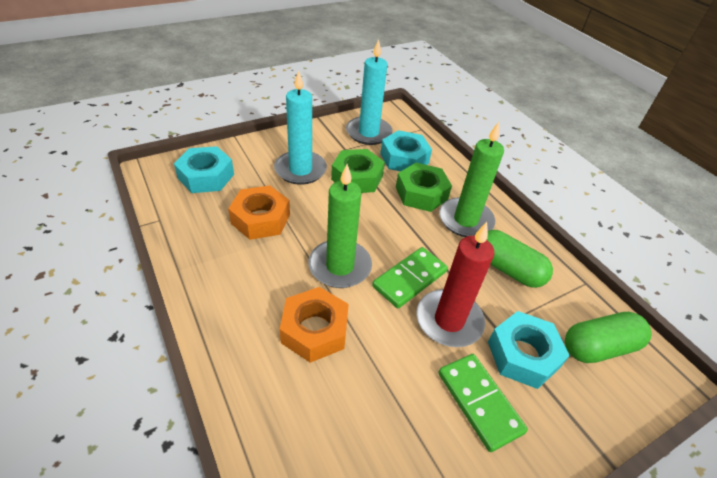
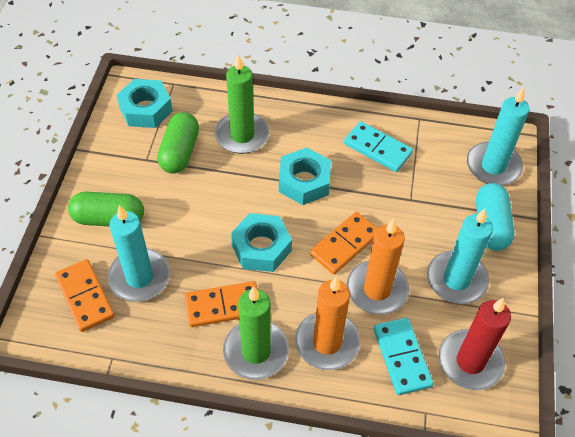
green domino: 2 -> 0
green nut: 2 -> 0
orange candle: 0 -> 2
orange domino: 0 -> 3
orange nut: 2 -> 0
turquoise candle: 2 -> 3
turquoise capsule: 0 -> 1
turquoise domino: 0 -> 2

